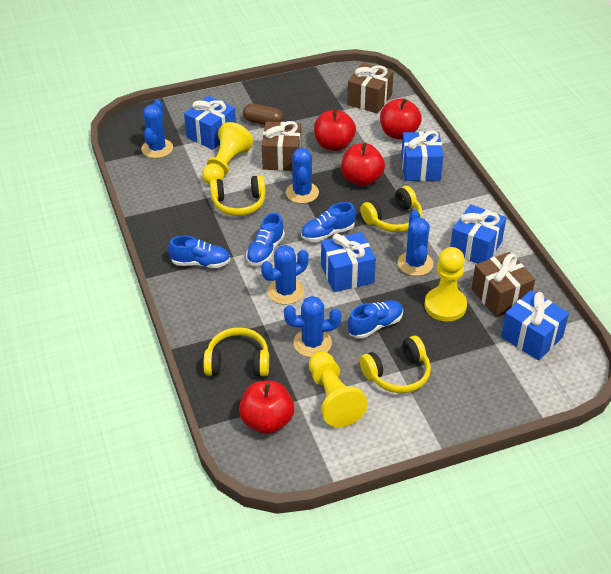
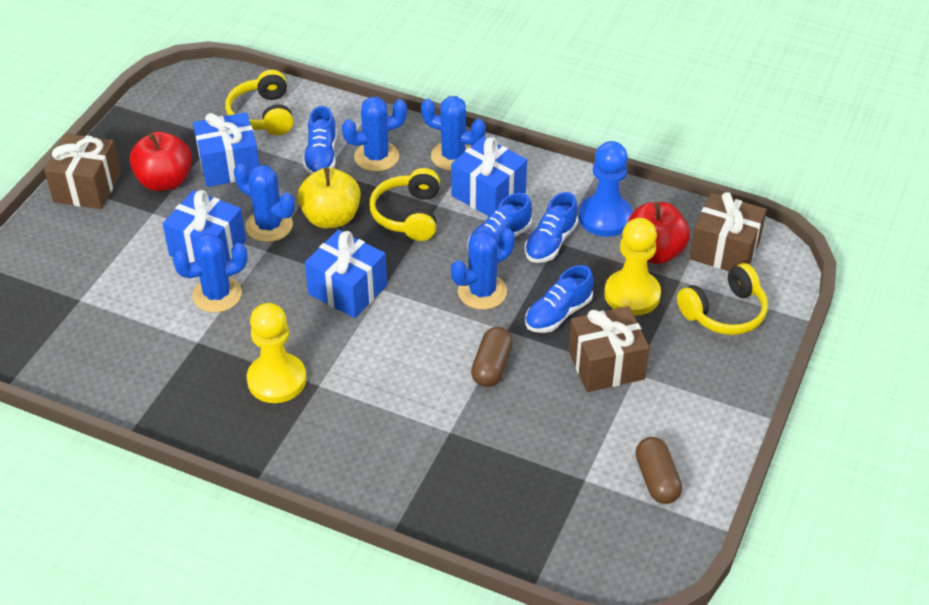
blue gift: 5 -> 4
blue pawn: 0 -> 1
brown capsule: 1 -> 2
red apple: 4 -> 2
yellow apple: 0 -> 1
yellow headphones: 4 -> 3
yellow pawn: 3 -> 2

